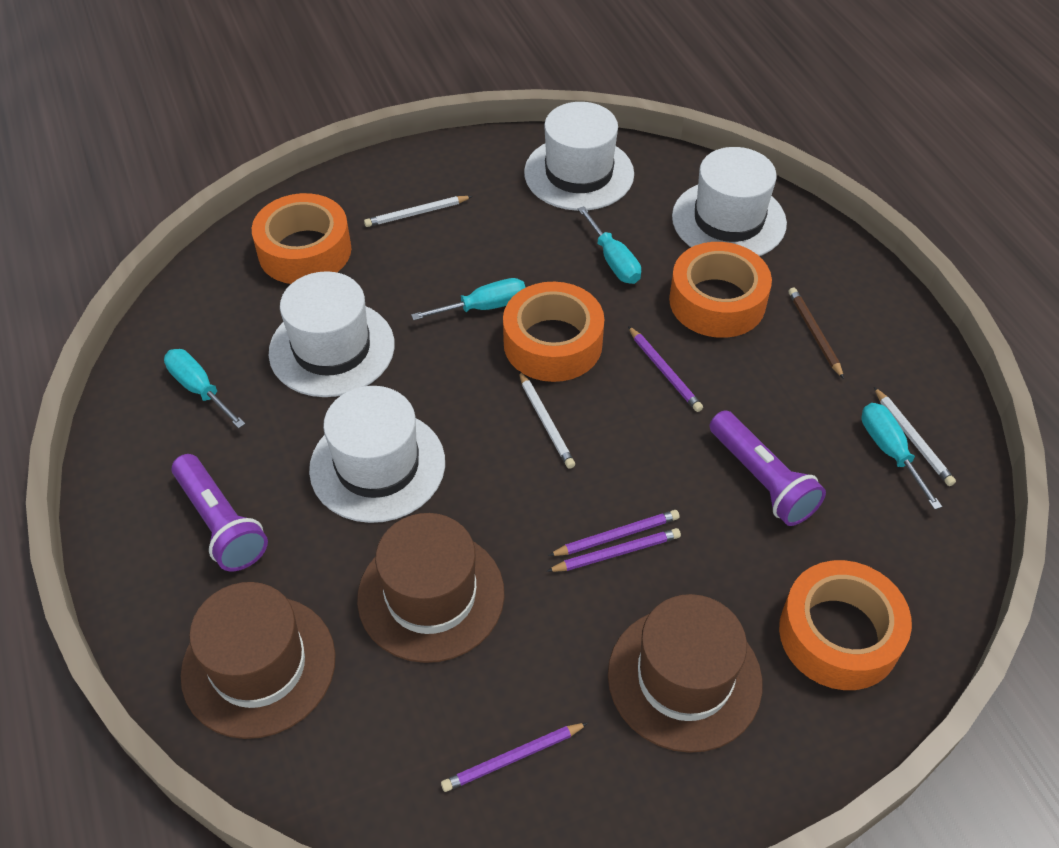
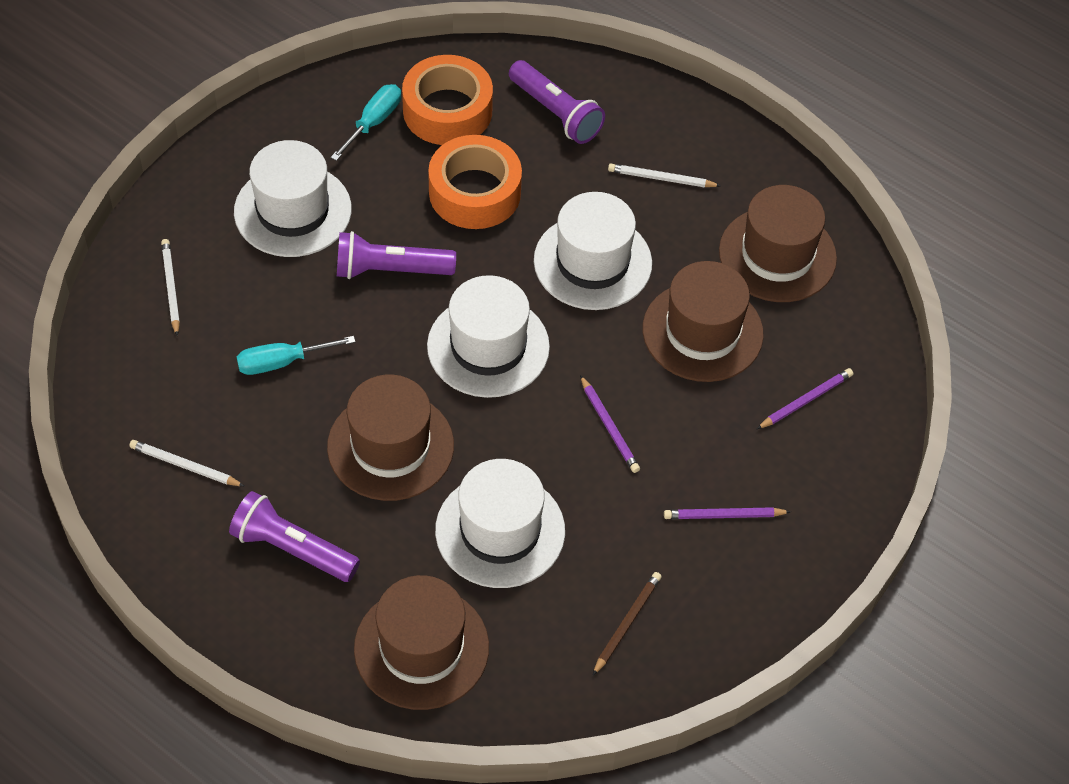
brown hat: 3 -> 4
orange tape: 4 -> 2
purple flashlight: 2 -> 3
purple pencil: 4 -> 3
turquoise screwdriver: 4 -> 2

